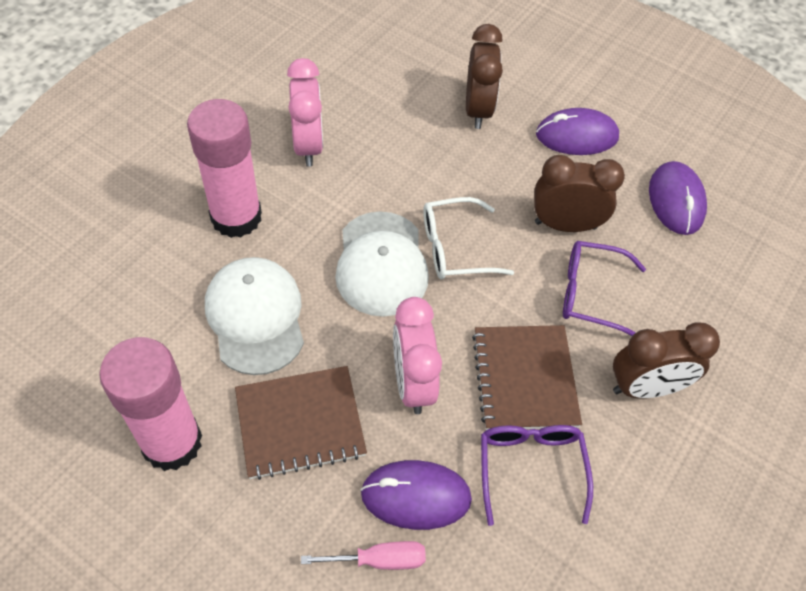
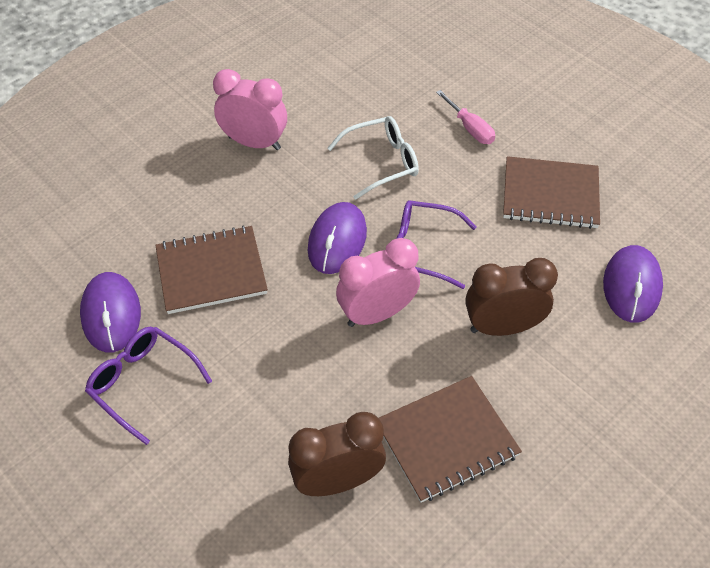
brown clock: 3 -> 2
brown notebook: 2 -> 3
pink glue stick: 2 -> 0
white cap: 2 -> 0

